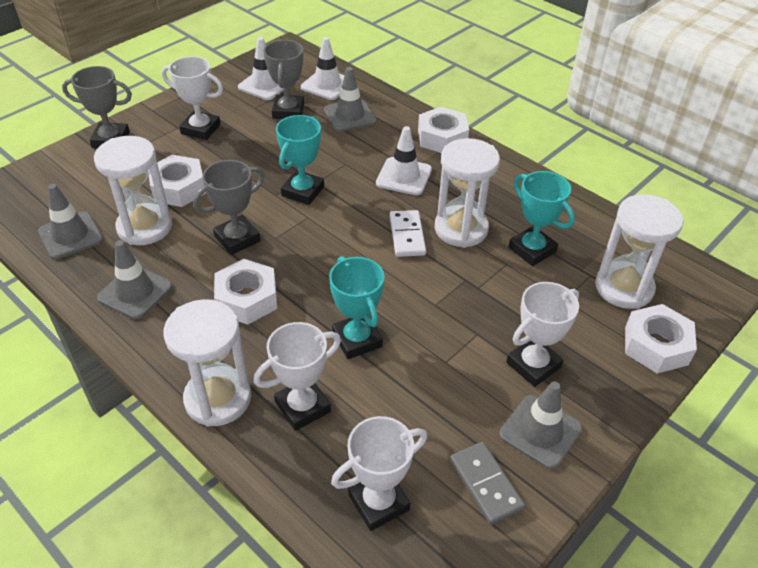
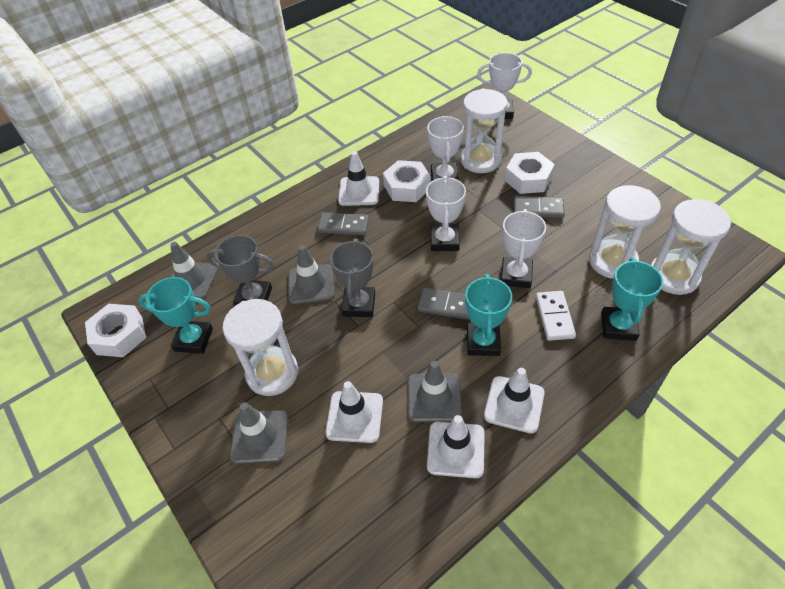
grey domino: 1 -> 3
grey trophy: 3 -> 2
white nut: 4 -> 3
white traffic cone: 3 -> 4

